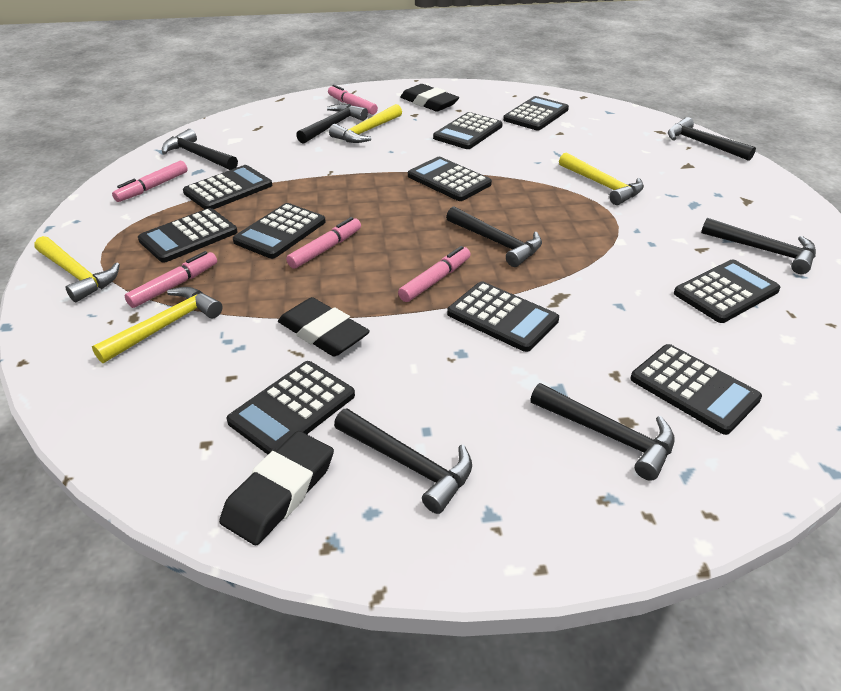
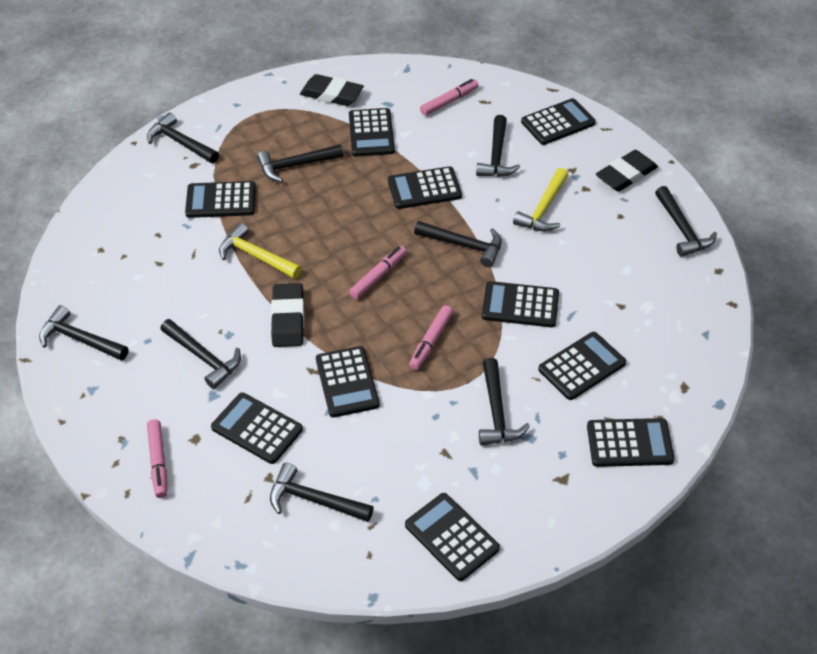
black hammer: 7 -> 9
pink marker: 5 -> 4
yellow hammer: 4 -> 2

